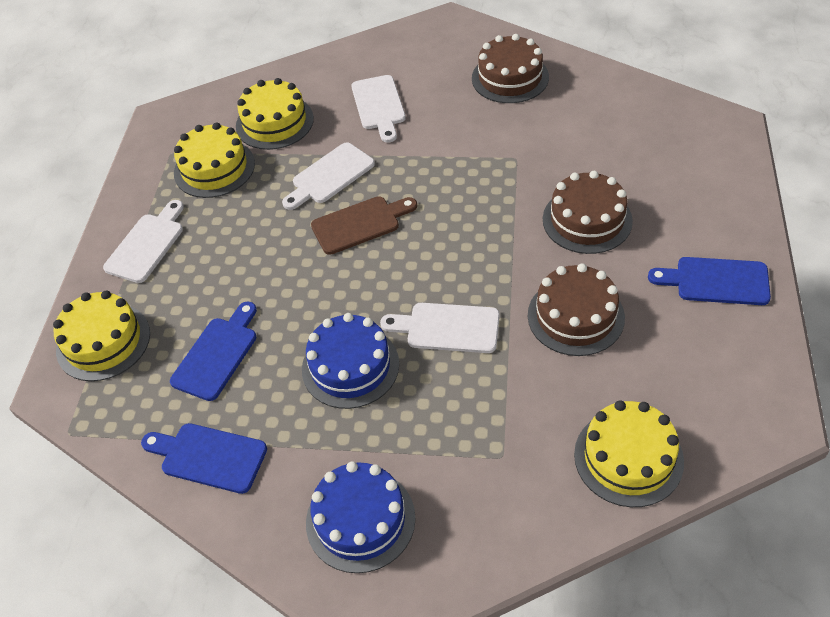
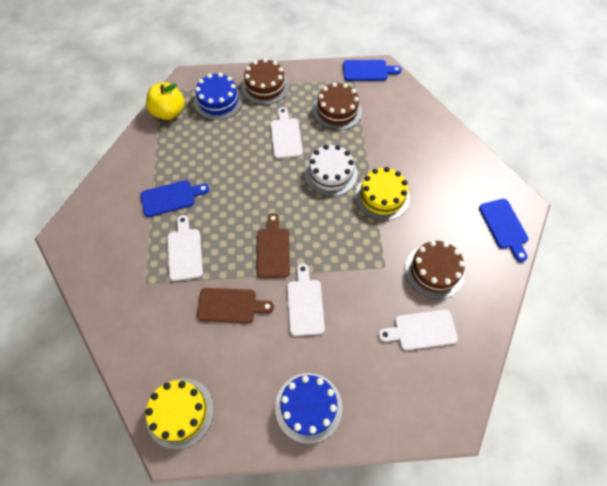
brown cutting board: 1 -> 2
white cake: 0 -> 1
yellow apple: 0 -> 1
yellow cake: 4 -> 2

